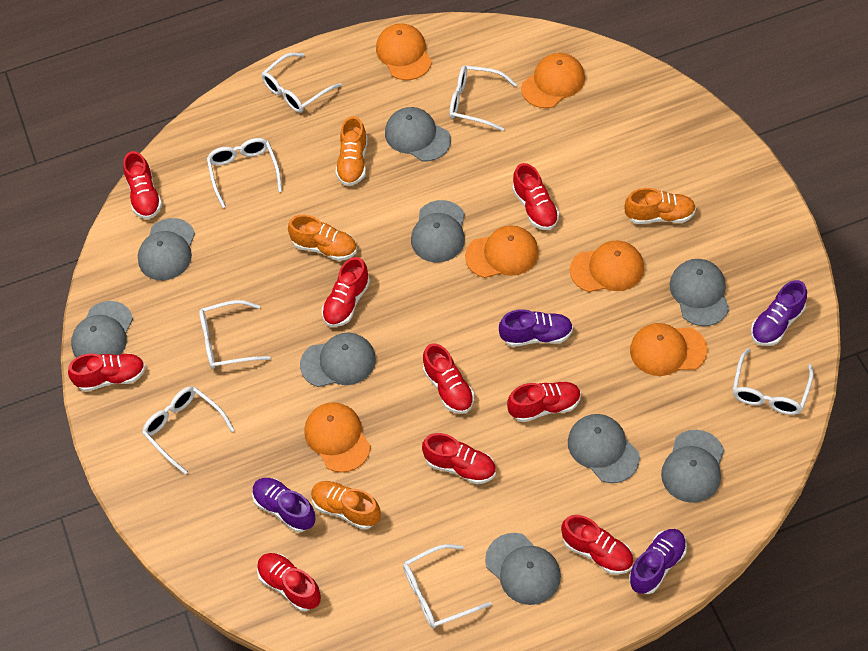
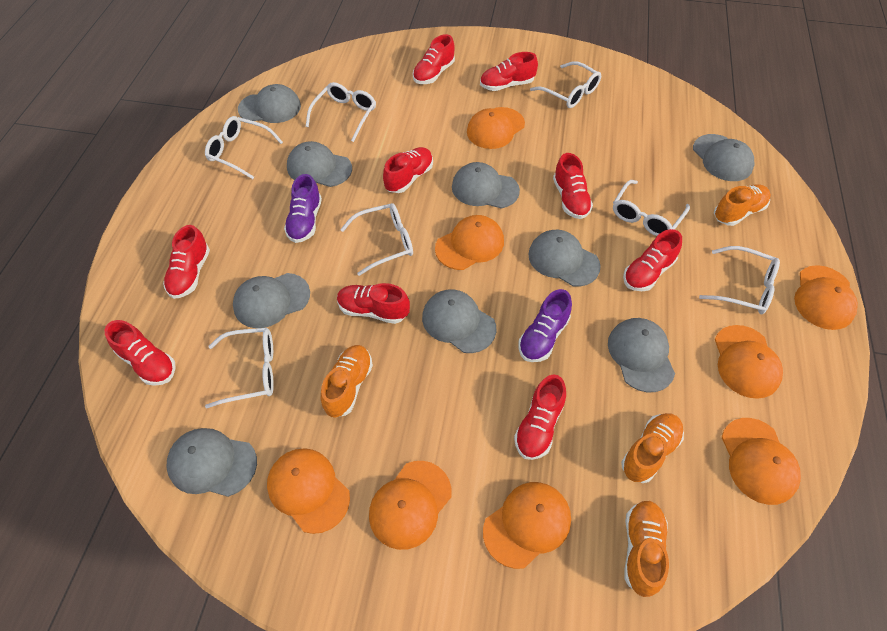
orange cap: 6 -> 8
purple shoe: 4 -> 2

